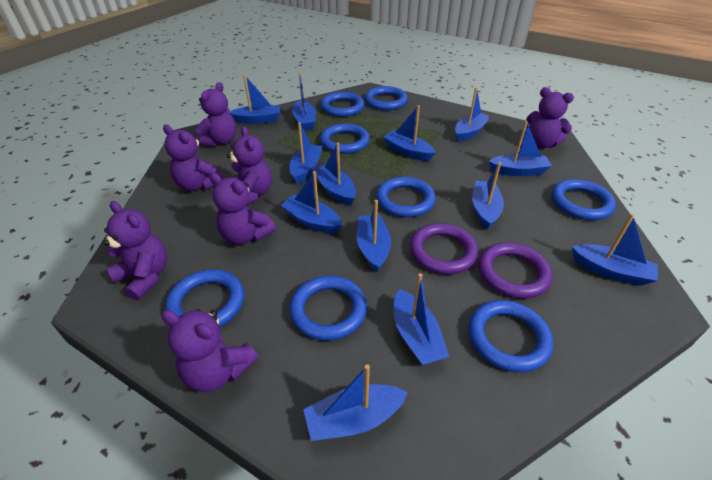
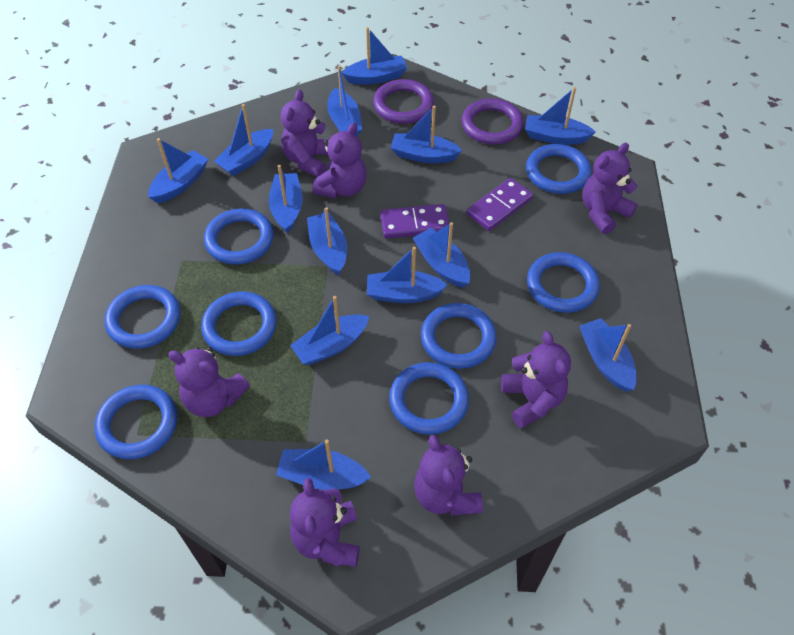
purple domino: 0 -> 2

